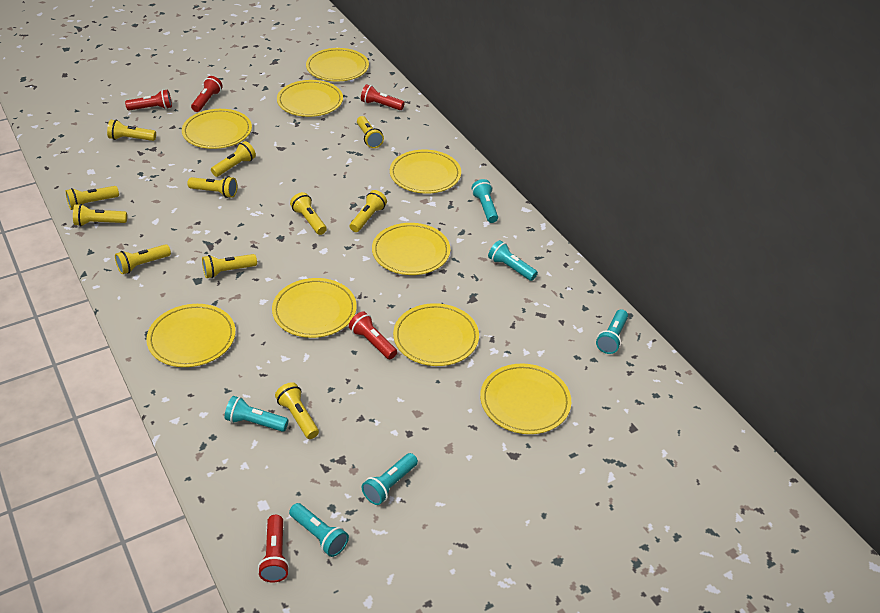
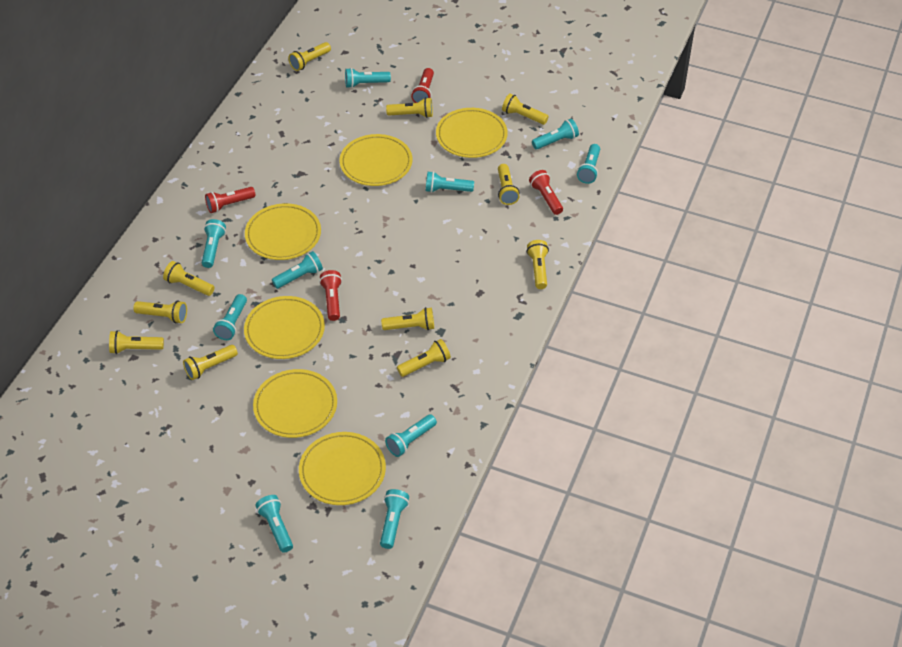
red flashlight: 5 -> 4
turquoise flashlight: 6 -> 10
yellow plate: 9 -> 6

